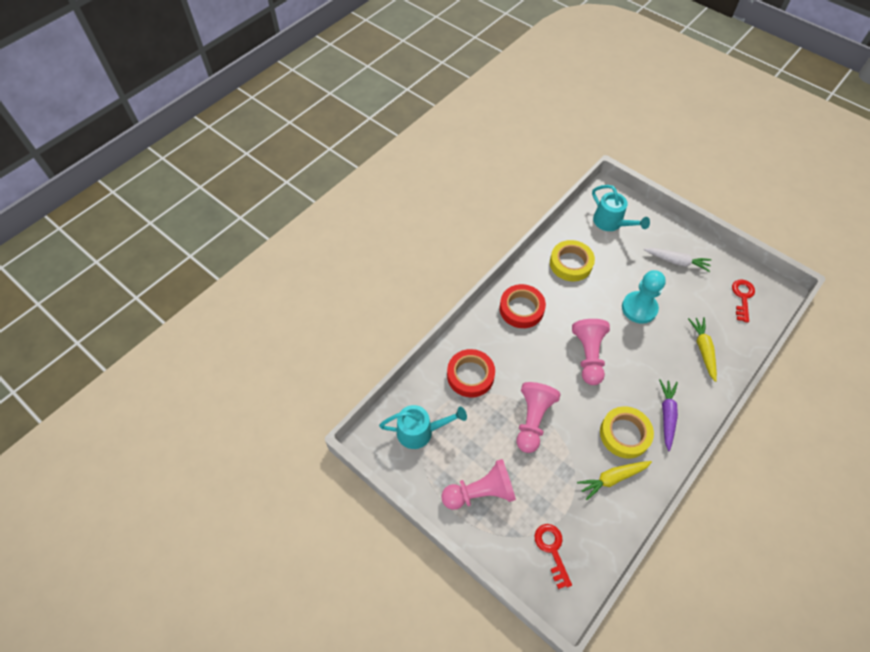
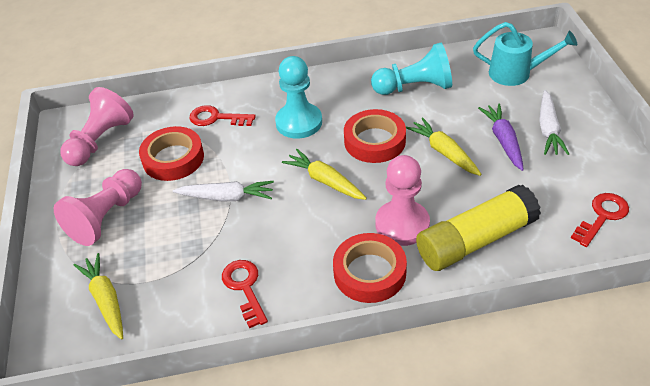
red key: 2 -> 3
red tape: 2 -> 3
turquoise pawn: 1 -> 2
turquoise watering can: 2 -> 1
white carrot: 1 -> 2
yellow carrot: 2 -> 3
yellow glue stick: 0 -> 1
yellow tape: 2 -> 0

